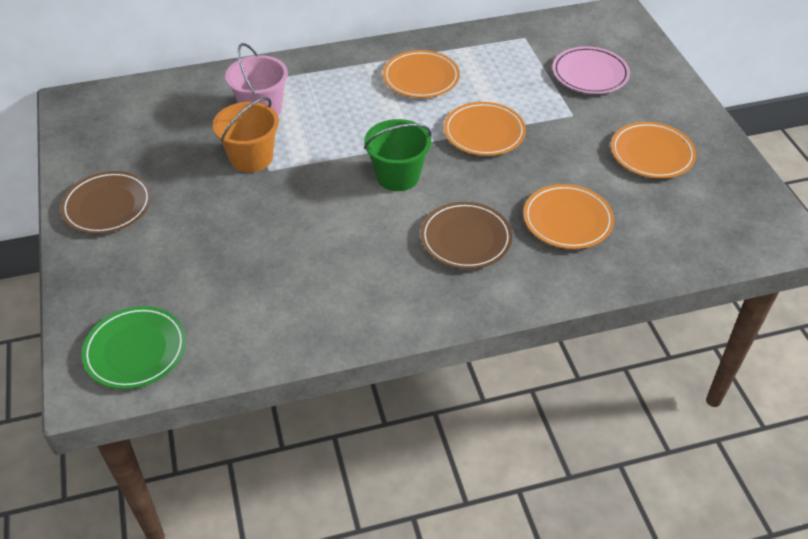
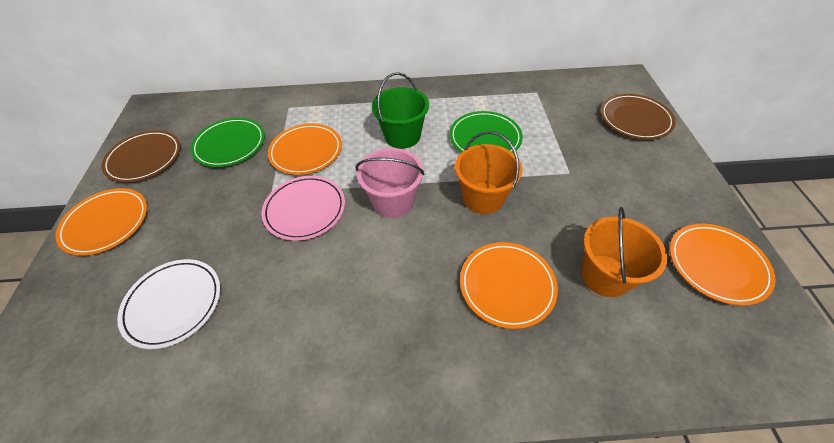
green plate: 1 -> 2
orange bucket: 1 -> 2
white plate: 0 -> 1

